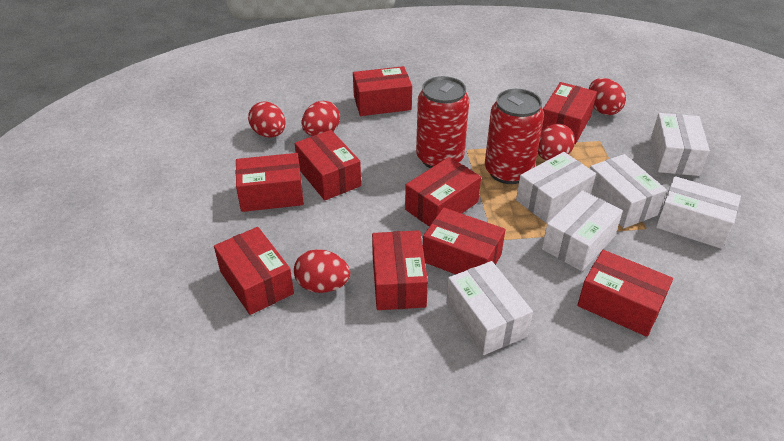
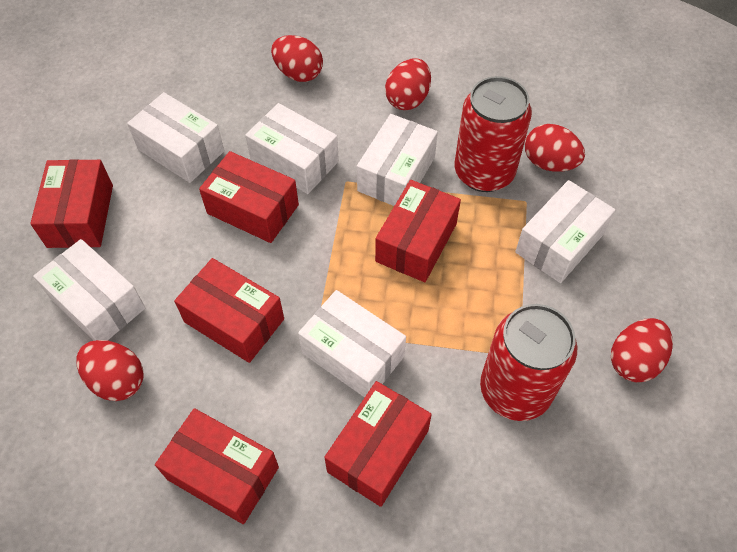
red box: 9 -> 6

